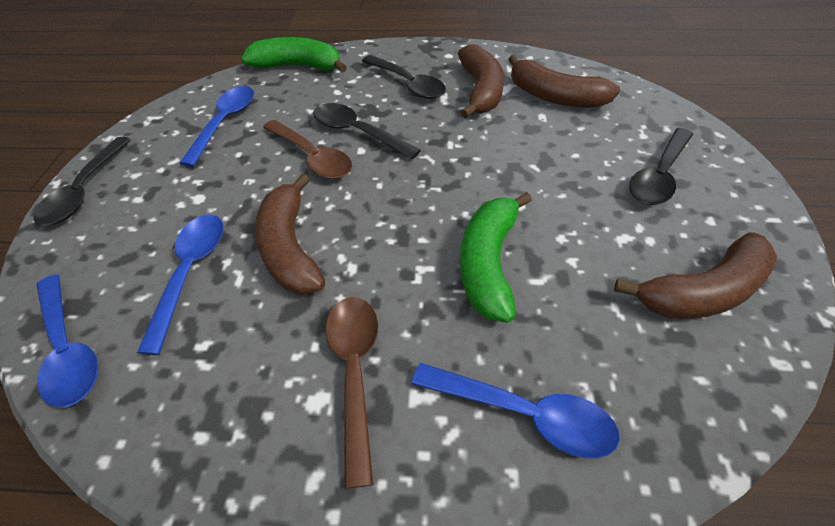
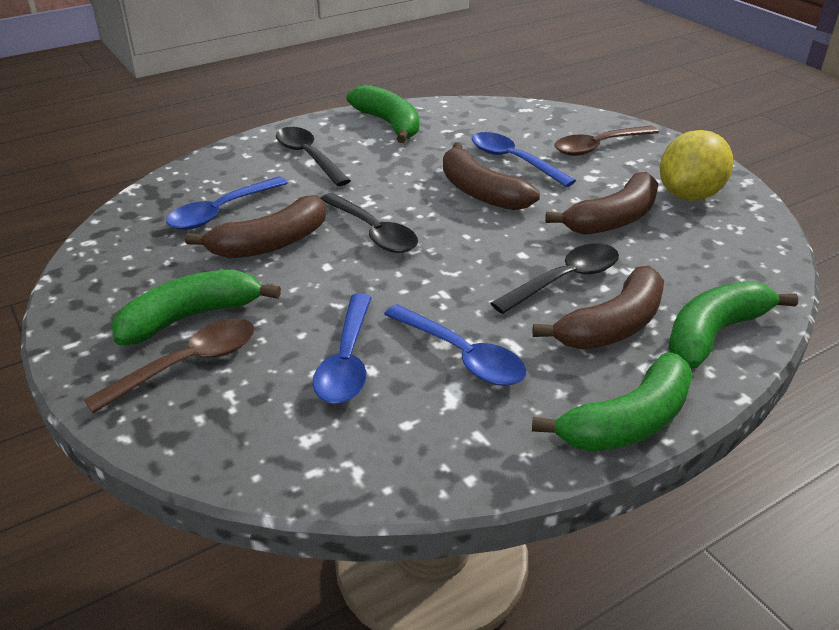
black spoon: 4 -> 3
green banana: 2 -> 4
yellow lemon: 0 -> 1

